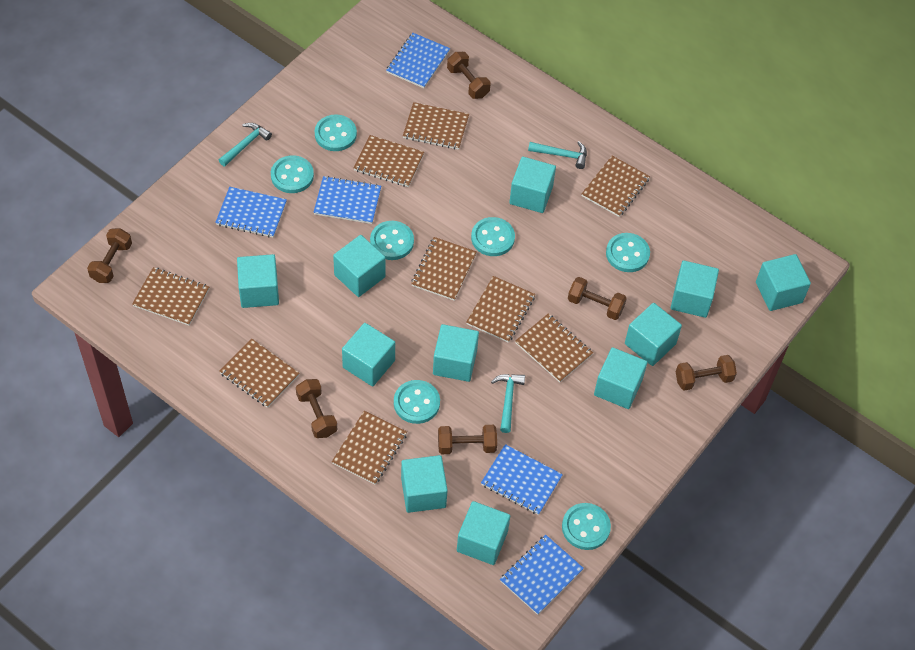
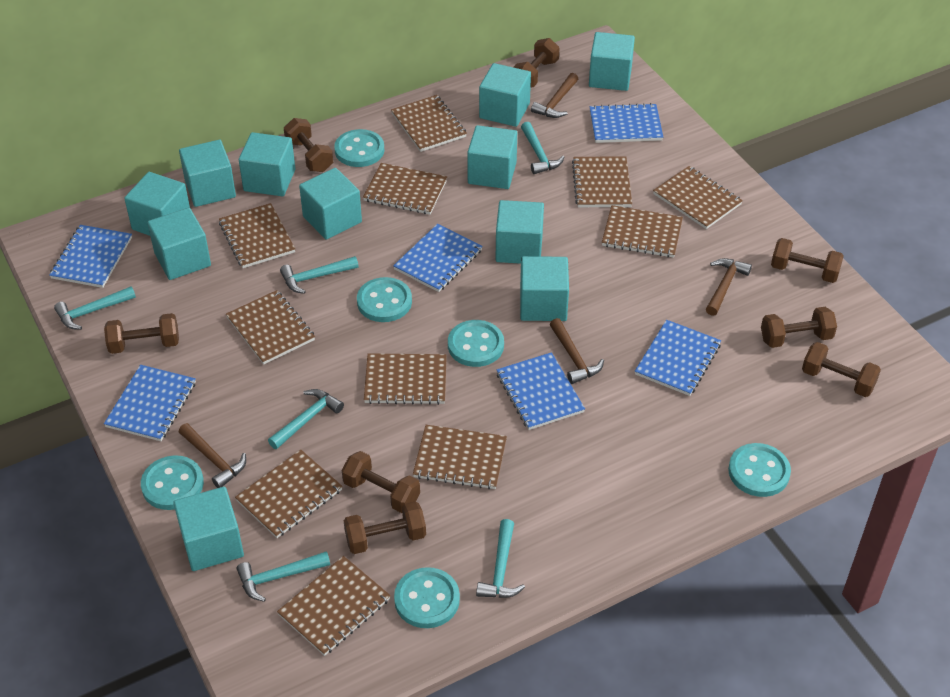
blue notebook: 5 -> 6
brown dumbbell: 6 -> 8
brown hammer: 0 -> 4
brown notebook: 9 -> 11
turquoise button: 7 -> 6
turquoise hammer: 3 -> 6

